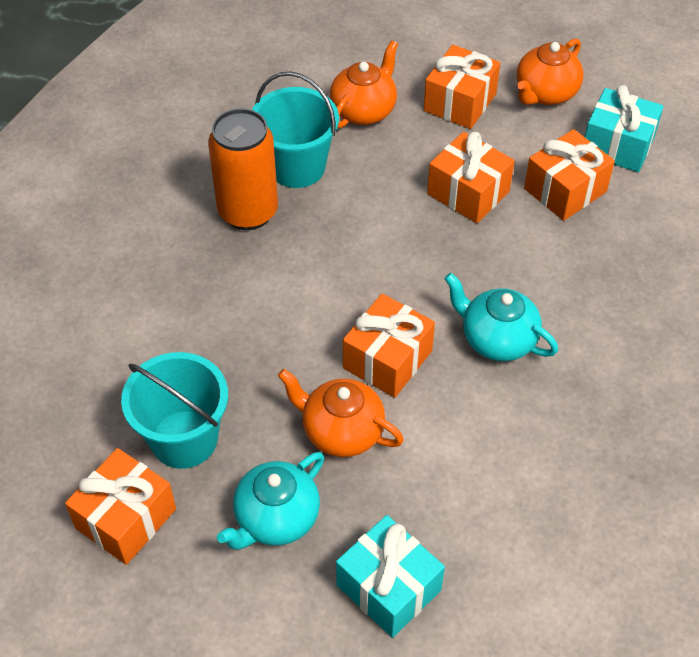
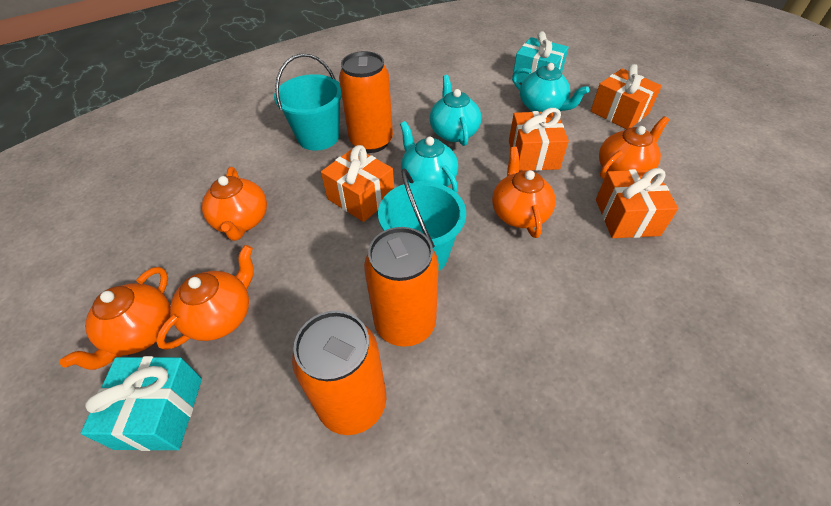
orange can: 1 -> 3
orange gift: 5 -> 4
orange teapot: 3 -> 5
turquoise teapot: 2 -> 3

